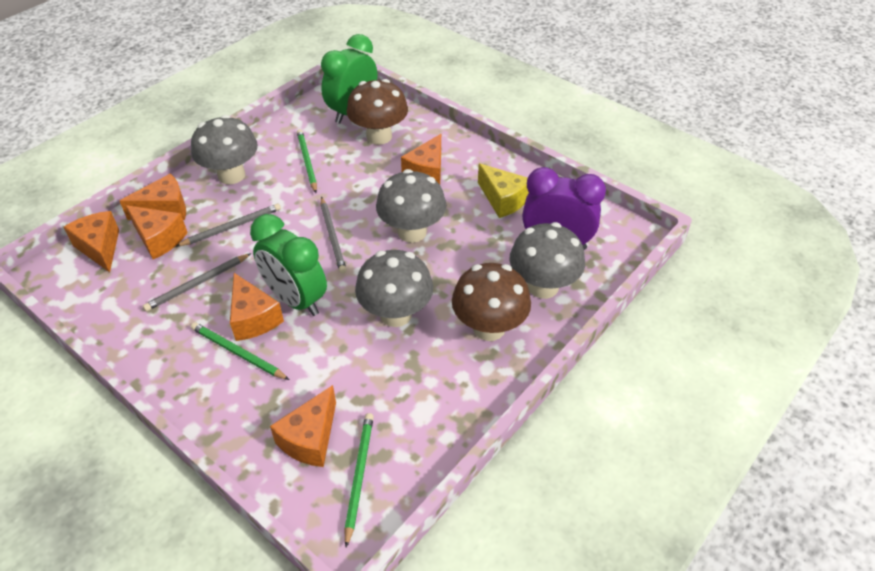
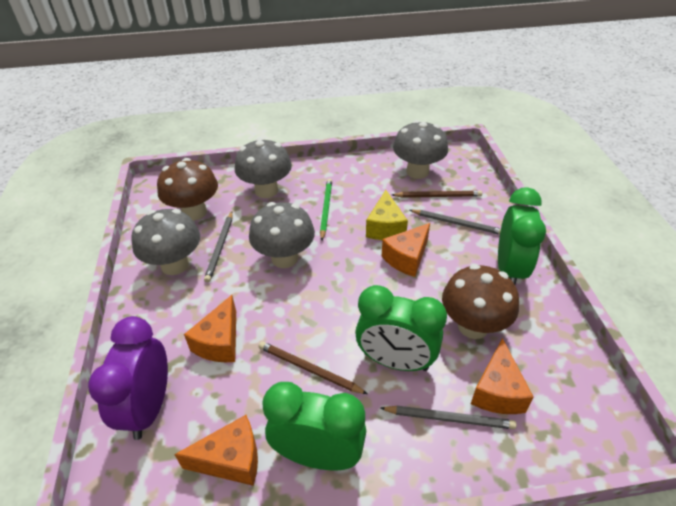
brown pencil: 0 -> 2
green clock: 2 -> 3
green pencil: 3 -> 1
orange cheese: 6 -> 4

